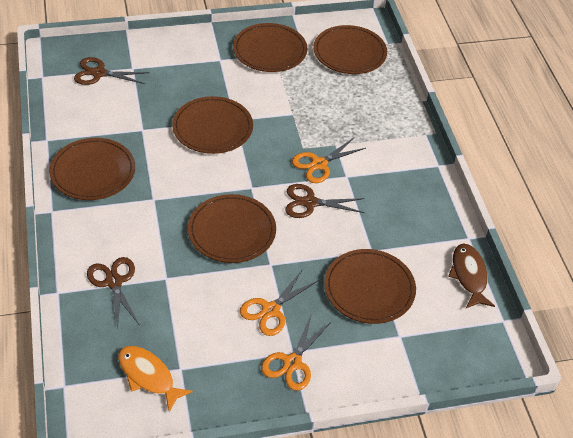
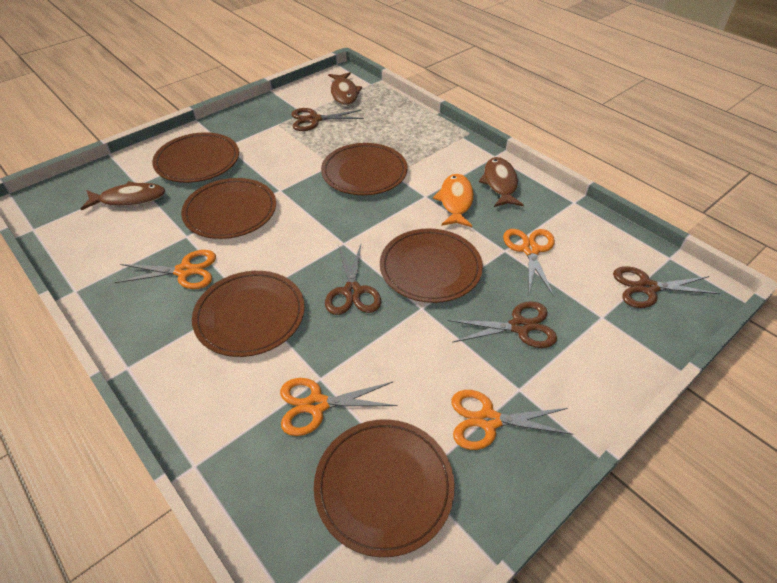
brown fish: 1 -> 3
brown scissors: 3 -> 4
orange scissors: 3 -> 4

